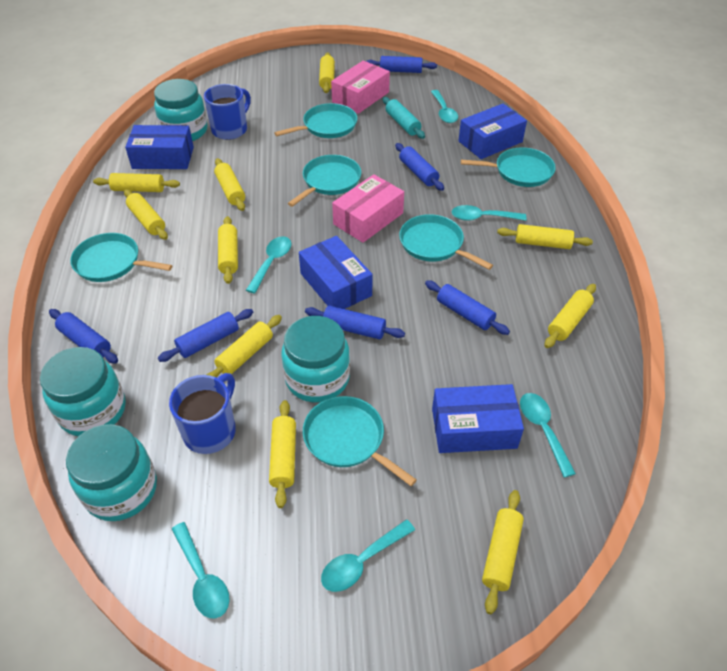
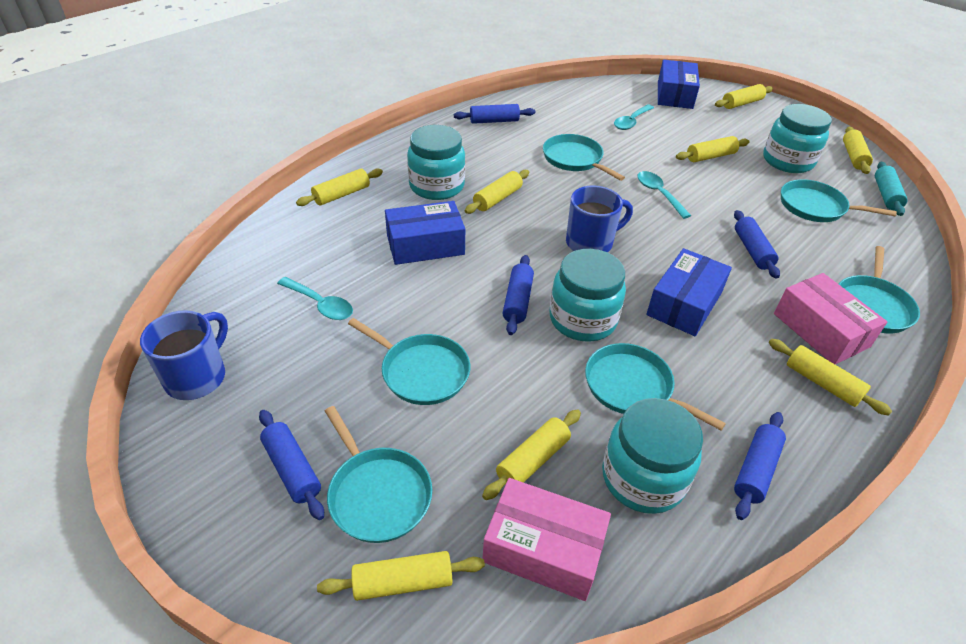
blue box: 4 -> 3
blue rolling pin: 6 -> 5
turquoise spoon: 6 -> 3
yellow rolling pin: 10 -> 8

